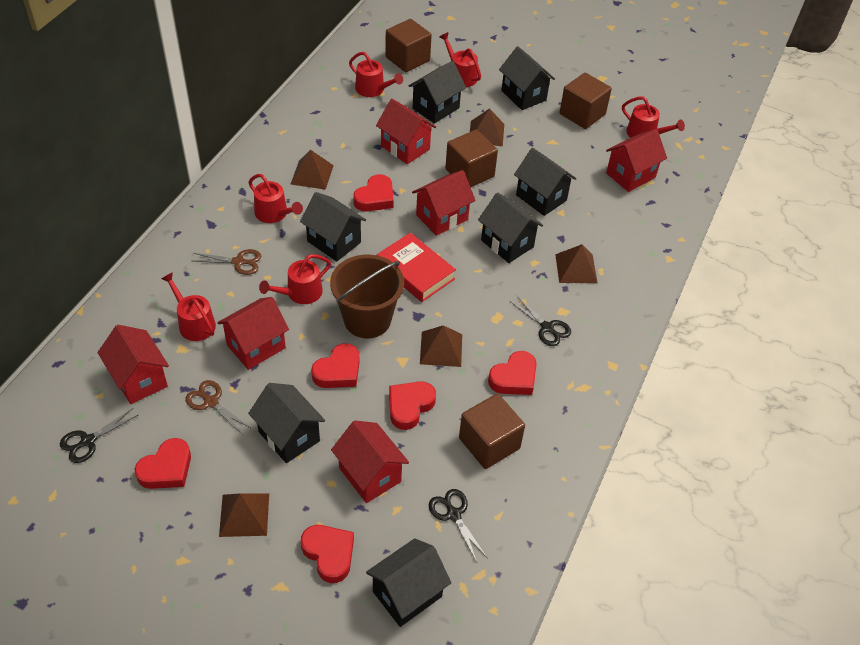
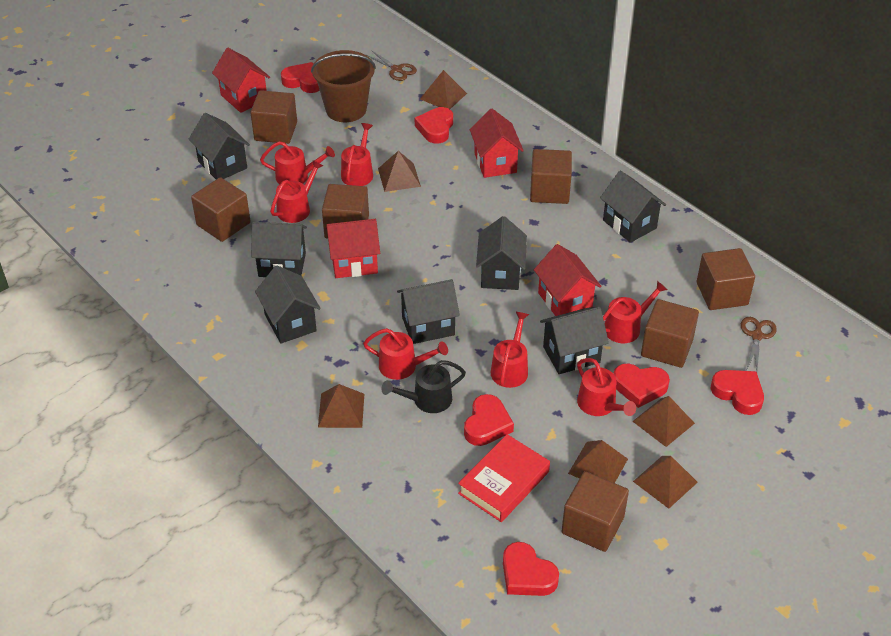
black scissors: 3 -> 0
black watering can: 0 -> 1
brown cube: 4 -> 7
brown pyramid: 5 -> 6
red house: 6 -> 4
red watering can: 6 -> 7

